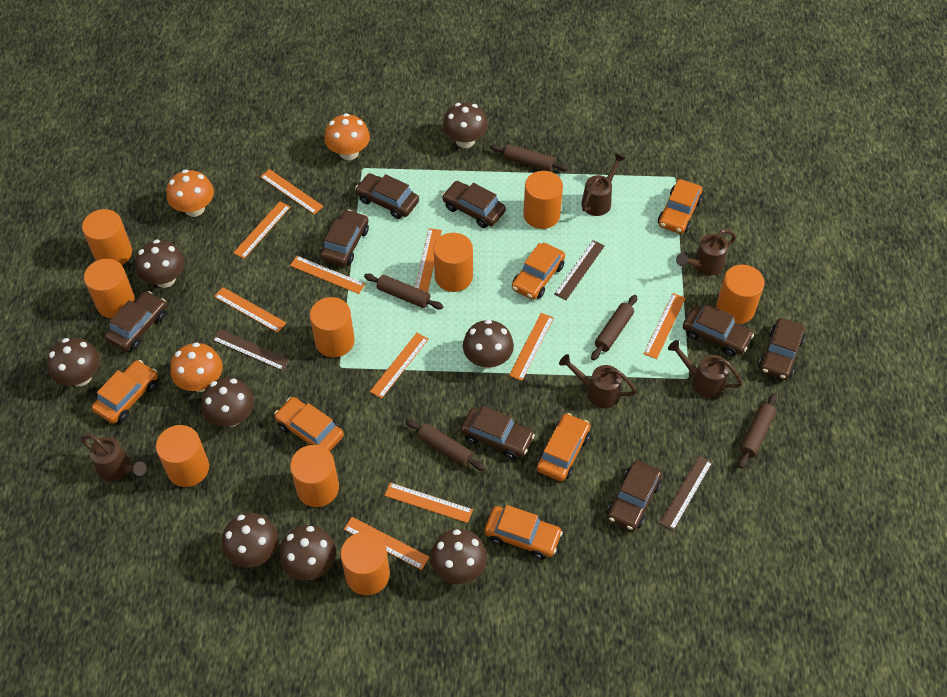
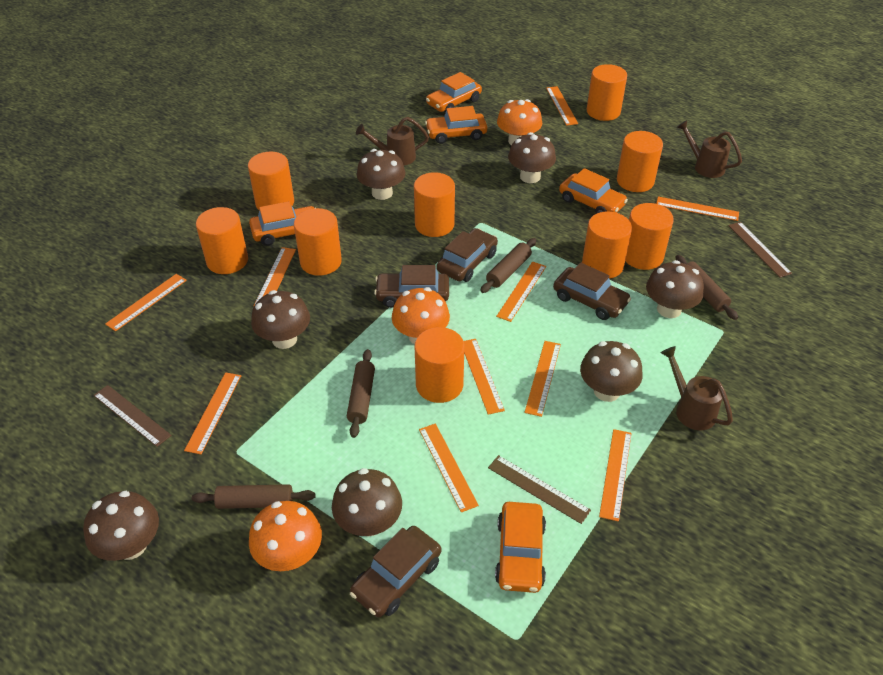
brown car: 8 -> 4
brown mushroom: 8 -> 7
brown rolling pin: 5 -> 4
brown watering can: 5 -> 3
orange car: 6 -> 5

